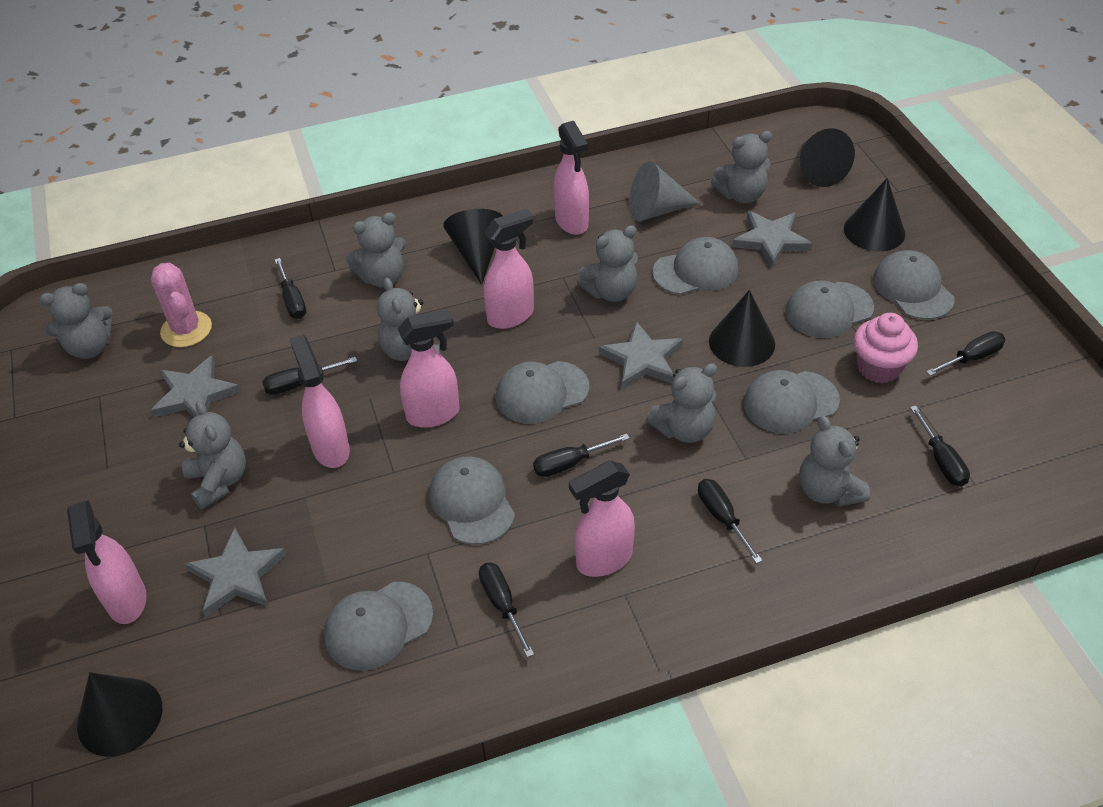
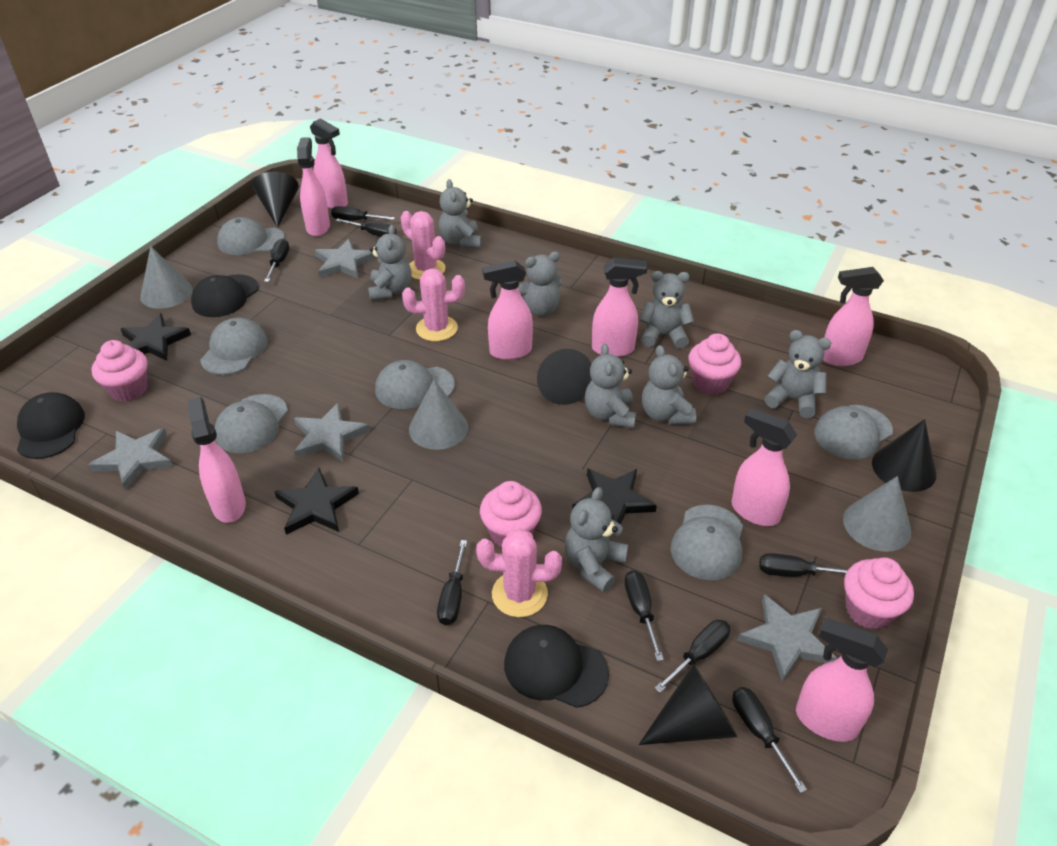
black cap: 0 -> 3
black cone: 5 -> 4
black screwdriver: 7 -> 8
black star: 0 -> 3
grey cap: 7 -> 6
grey cone: 1 -> 3
pink cactus: 1 -> 3
pink cupcake: 1 -> 4
pink spray bottle: 6 -> 8

